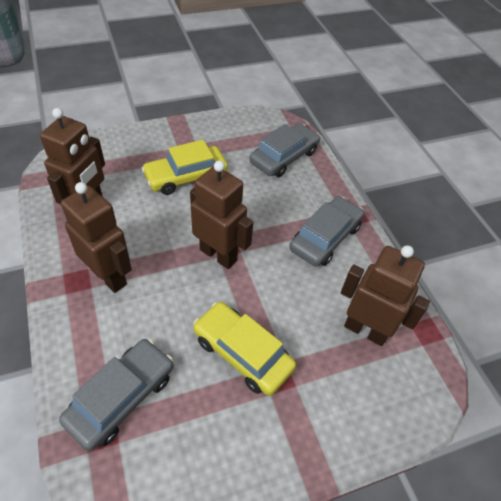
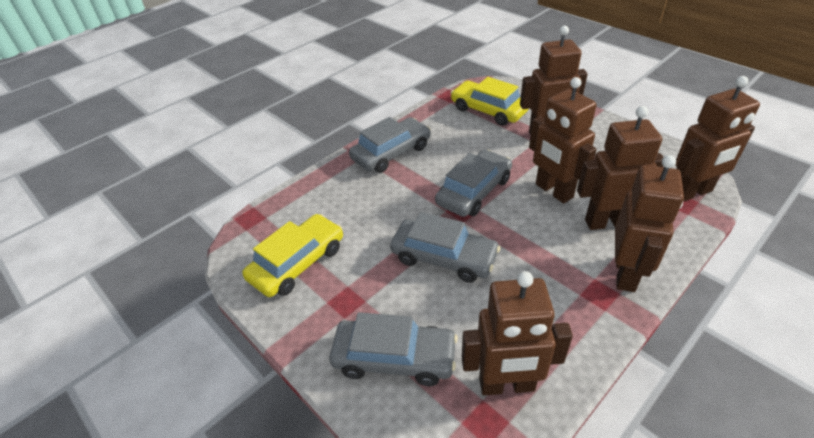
brown robot: 4 -> 6
grey car: 3 -> 4

